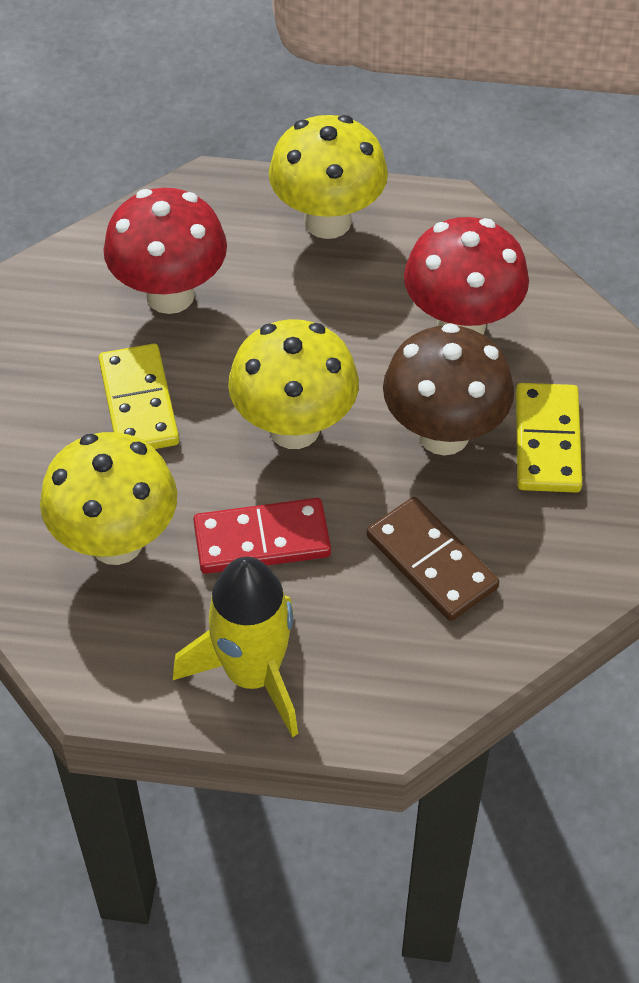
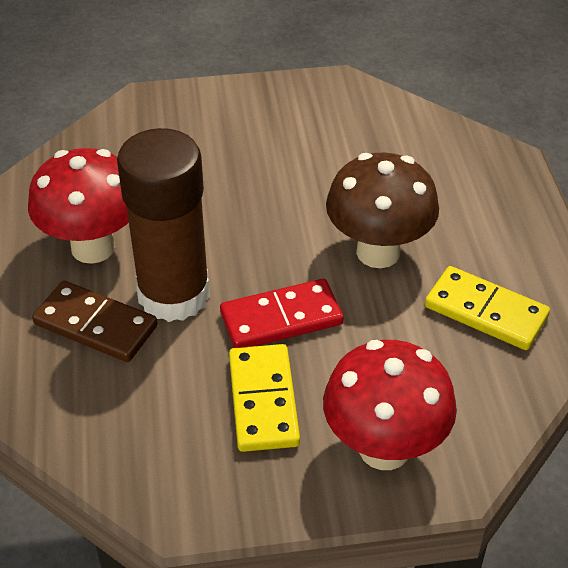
brown glue stick: 0 -> 1
yellow mushroom: 3 -> 0
yellow rocket: 1 -> 0

